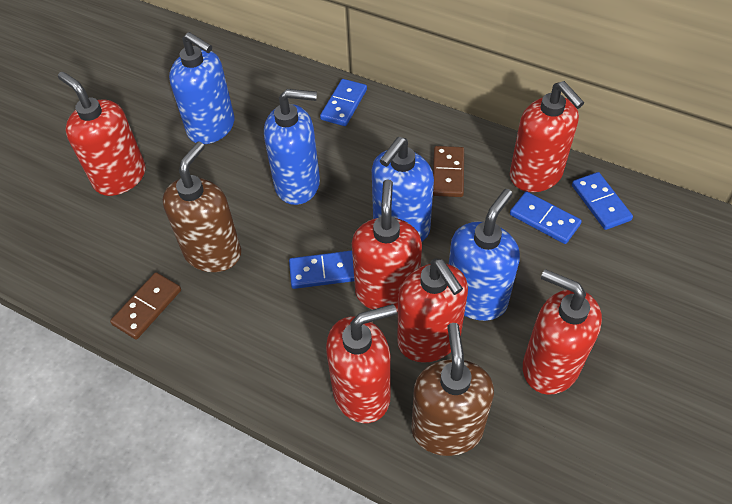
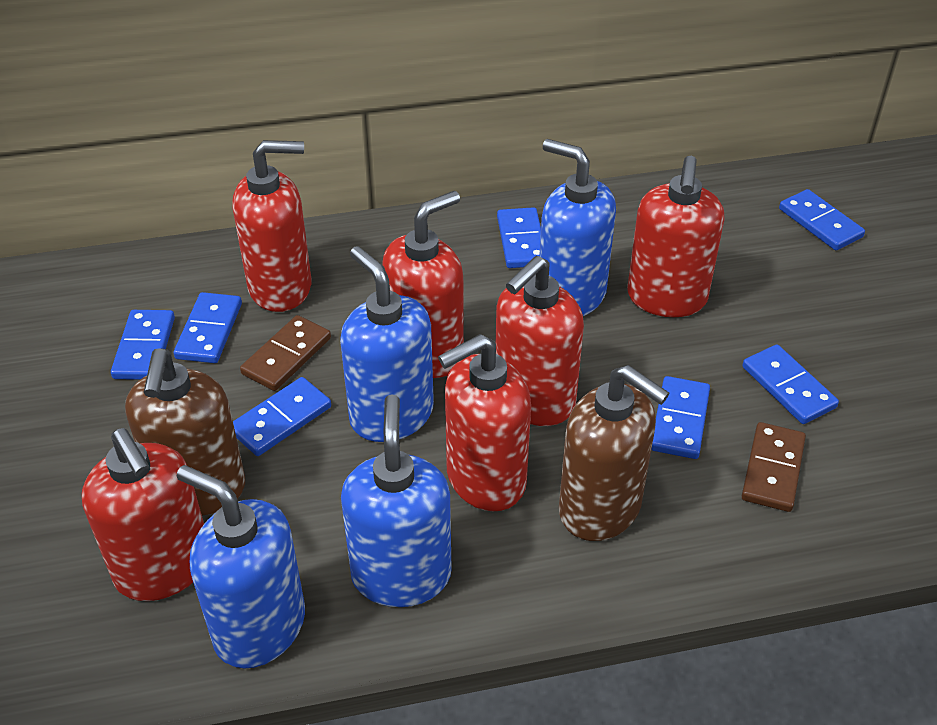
blue domino: 4 -> 7

